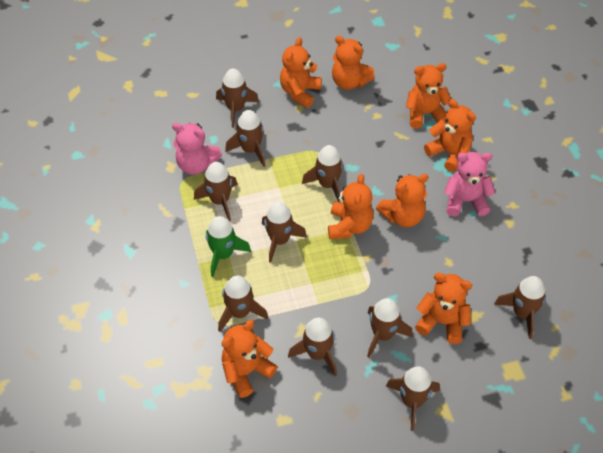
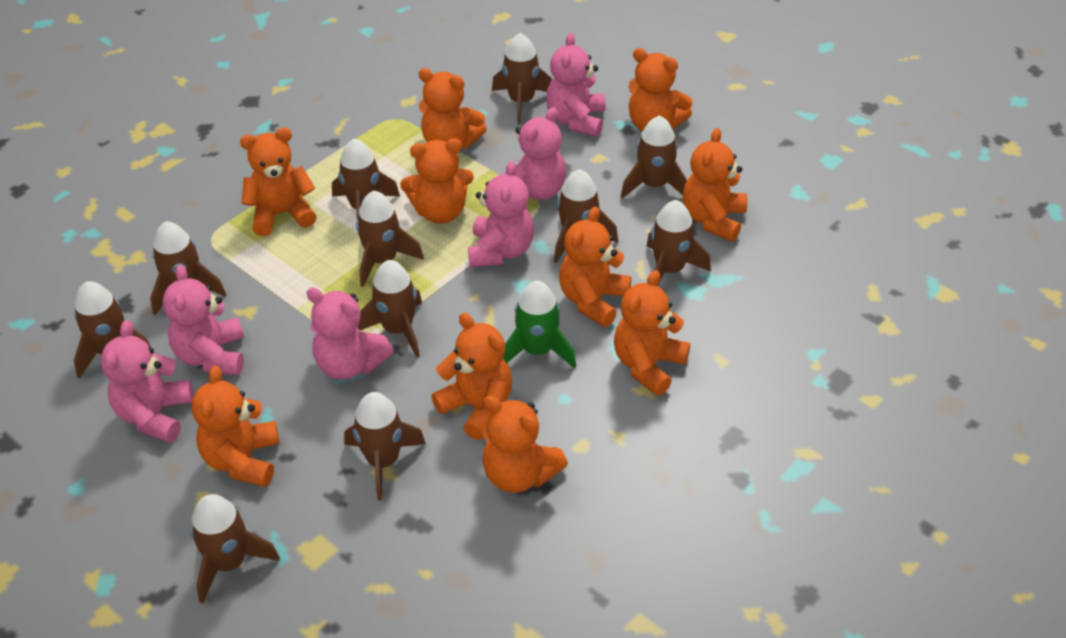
brown rocket: 10 -> 11
orange teddy bear: 8 -> 10
pink teddy bear: 2 -> 6

